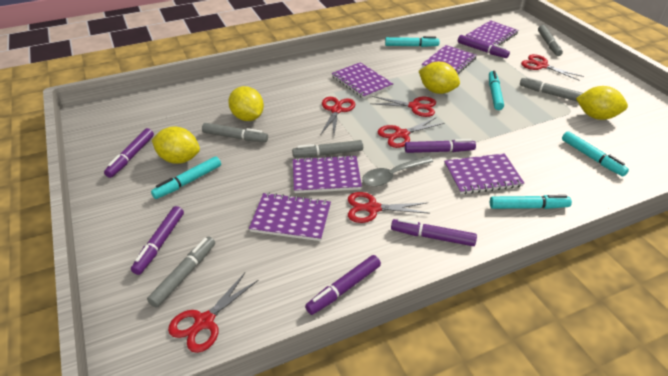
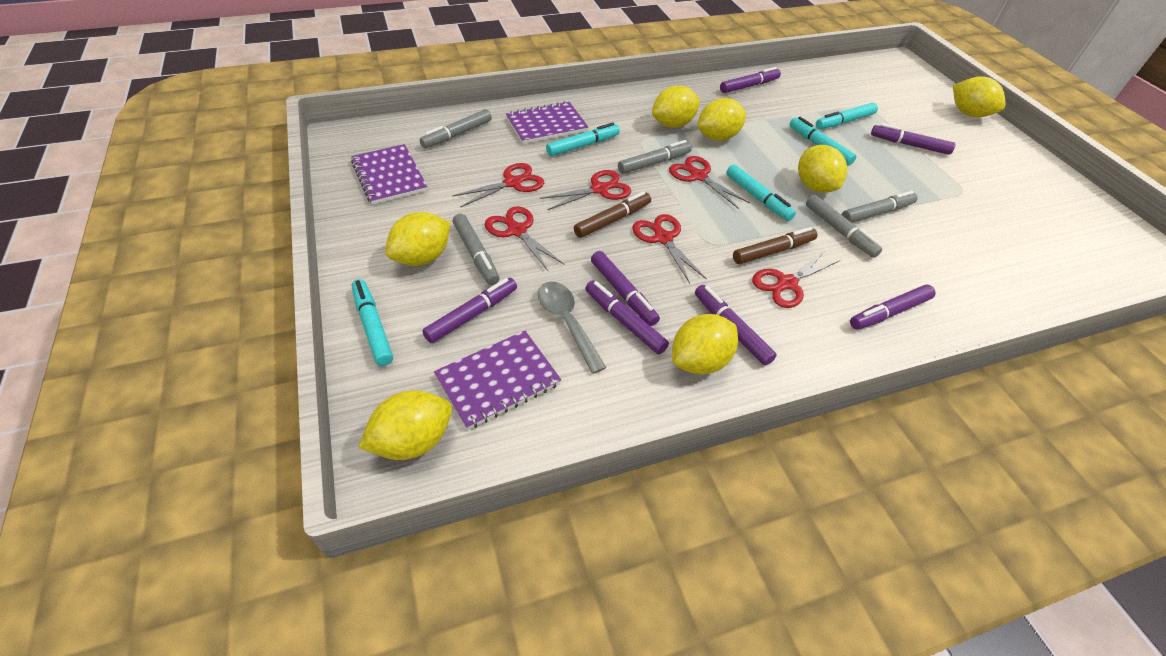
brown marker: 0 -> 2
purple marker: 6 -> 7
purple notebook: 6 -> 3
yellow lemon: 4 -> 7

